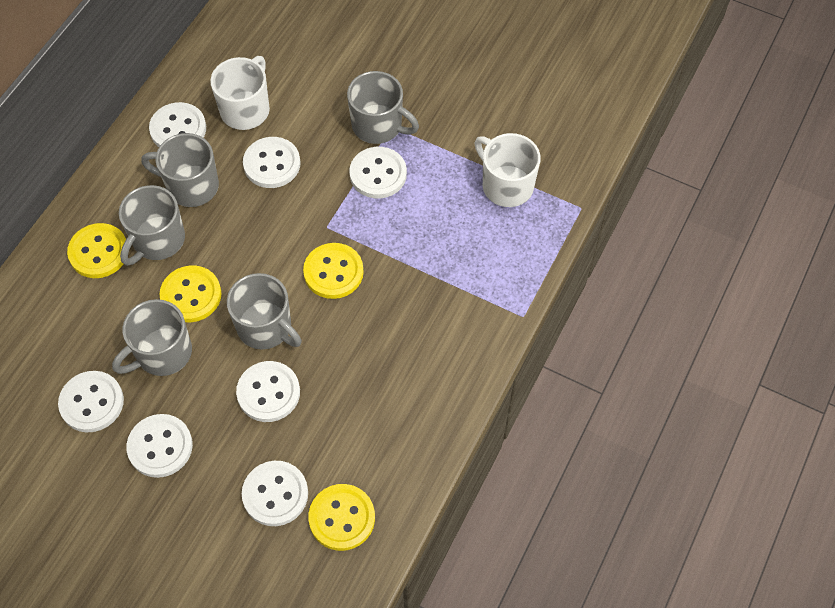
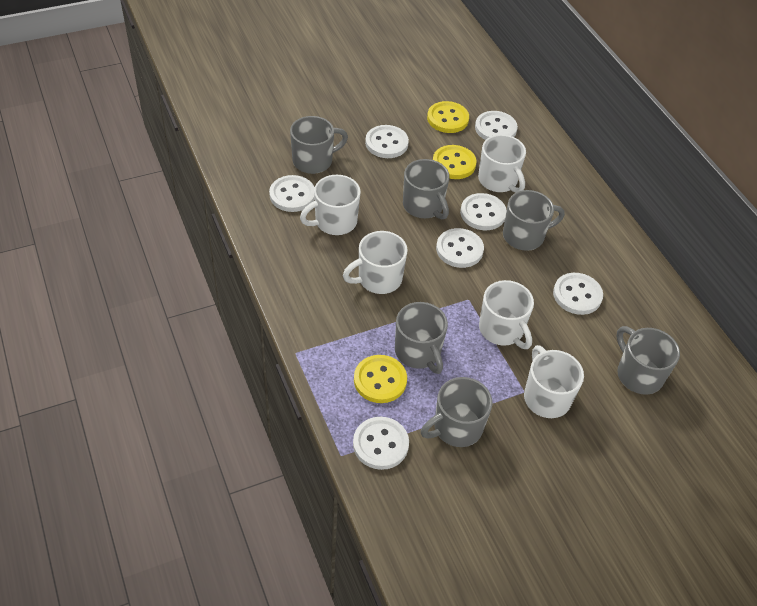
grey mug: 5 -> 6
white mug: 2 -> 5
yellow button: 4 -> 3

